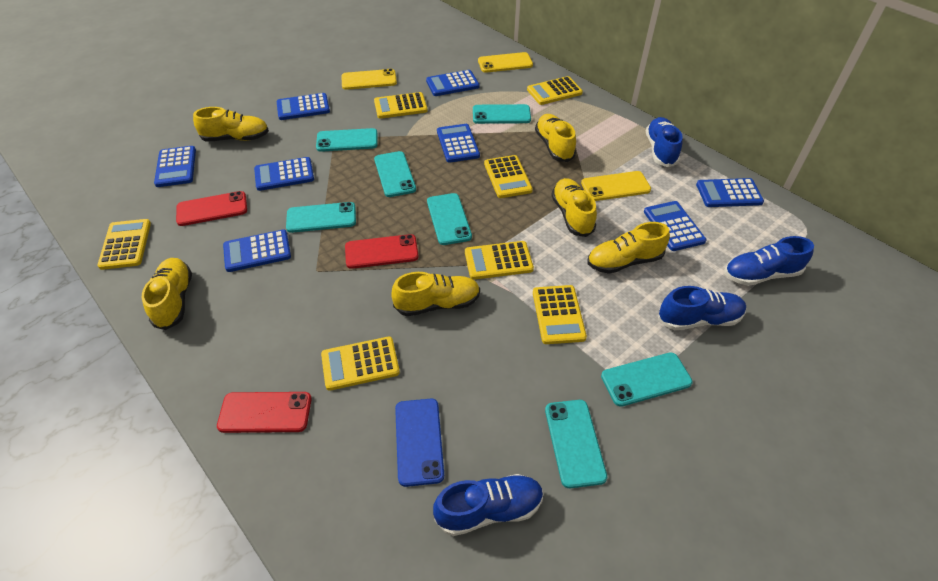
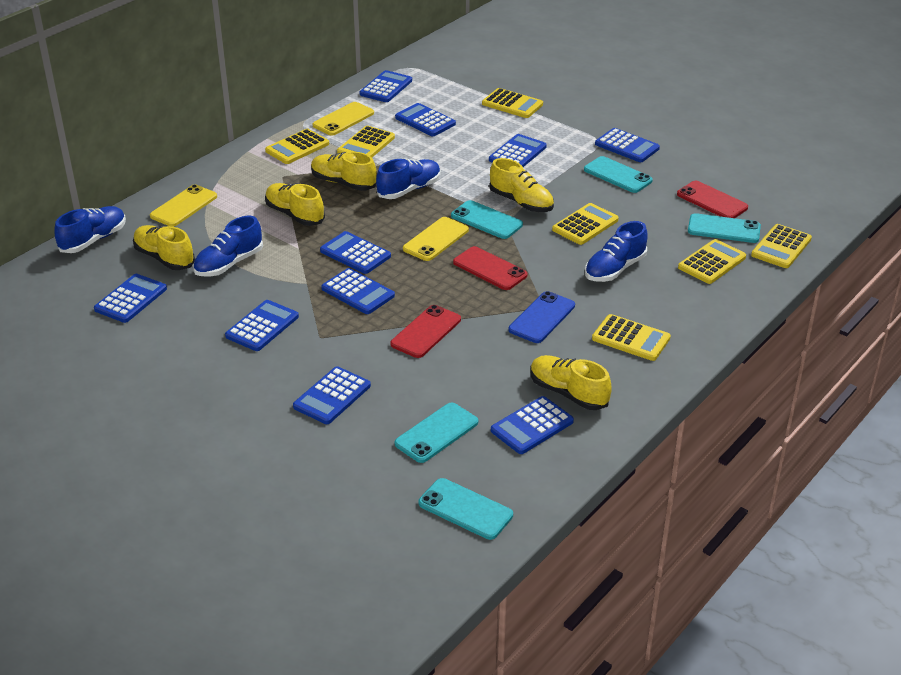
blue calculator: 8 -> 10
turquoise phone: 7 -> 5
yellow shoe: 6 -> 5

